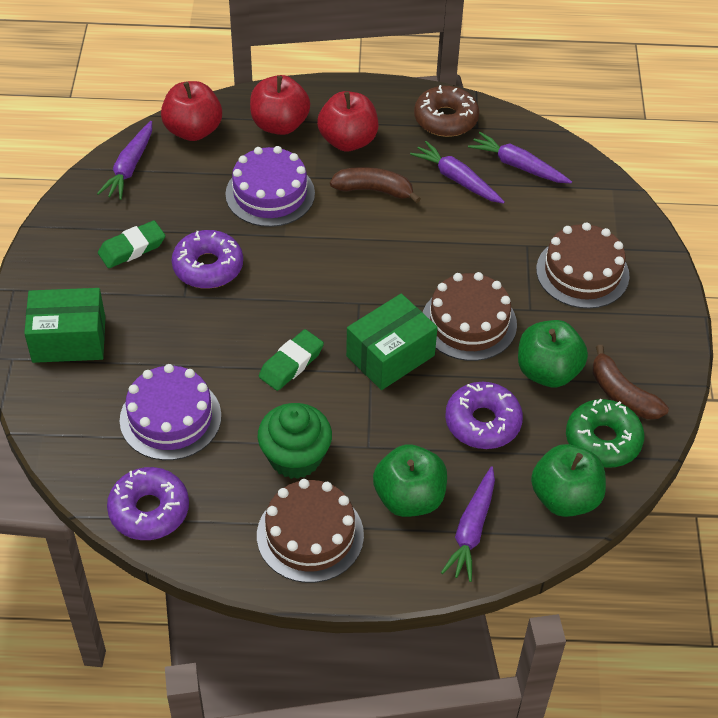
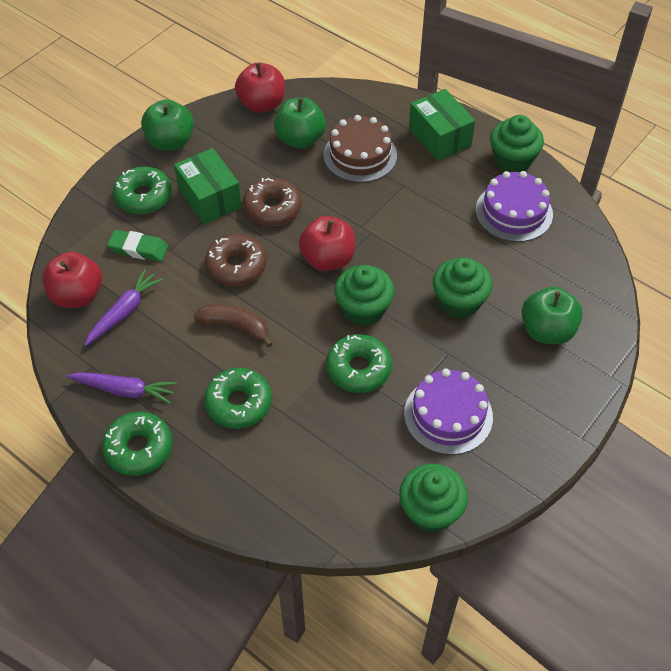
brown banana: 2 -> 1
brown cake: 3 -> 1
brown donut: 1 -> 2
green cupcake: 1 -> 4
green donut: 1 -> 4
green eraser: 2 -> 1
purple carrot: 4 -> 2
purple donut: 3 -> 0

